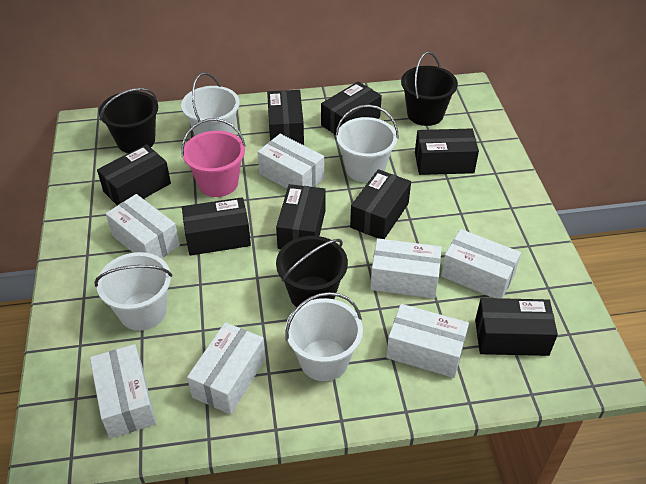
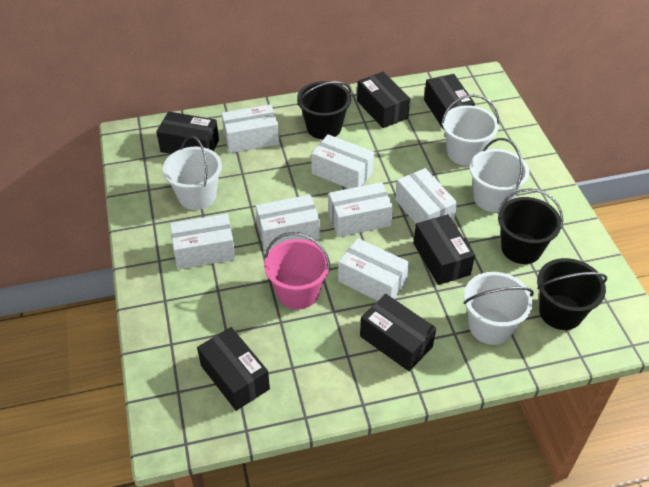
black box: 8 -> 6

